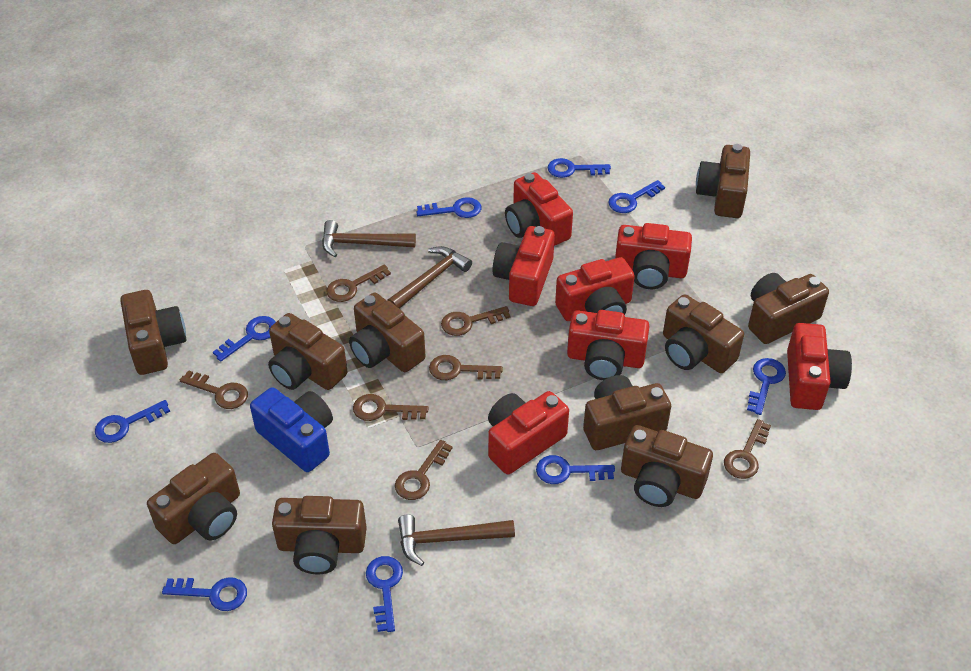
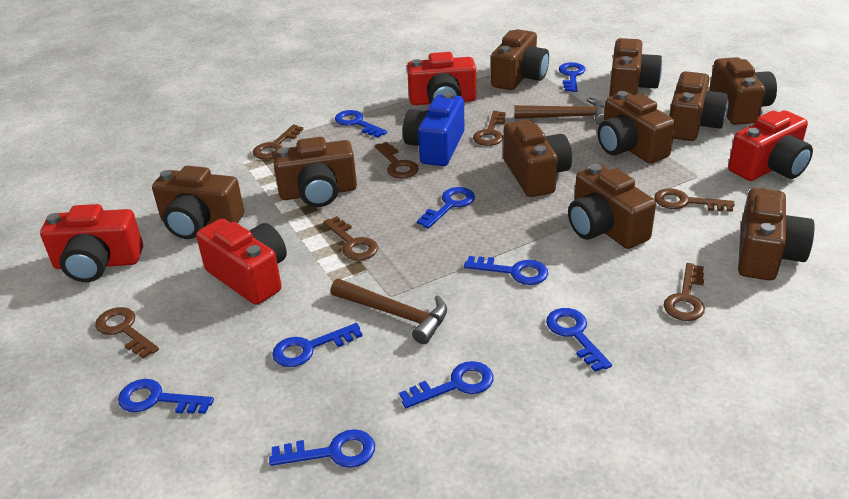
brown hammer: 3 -> 2
red camera: 7 -> 4

